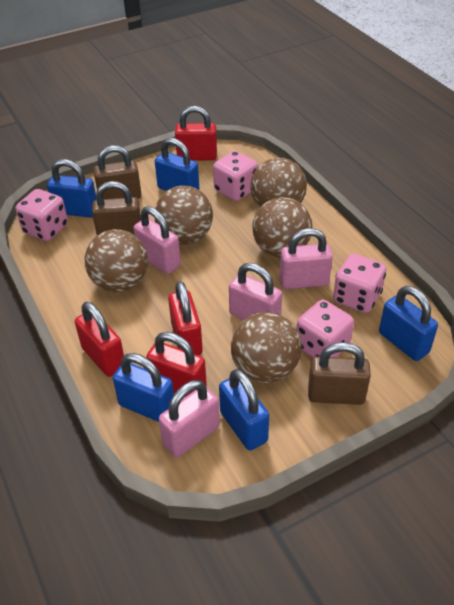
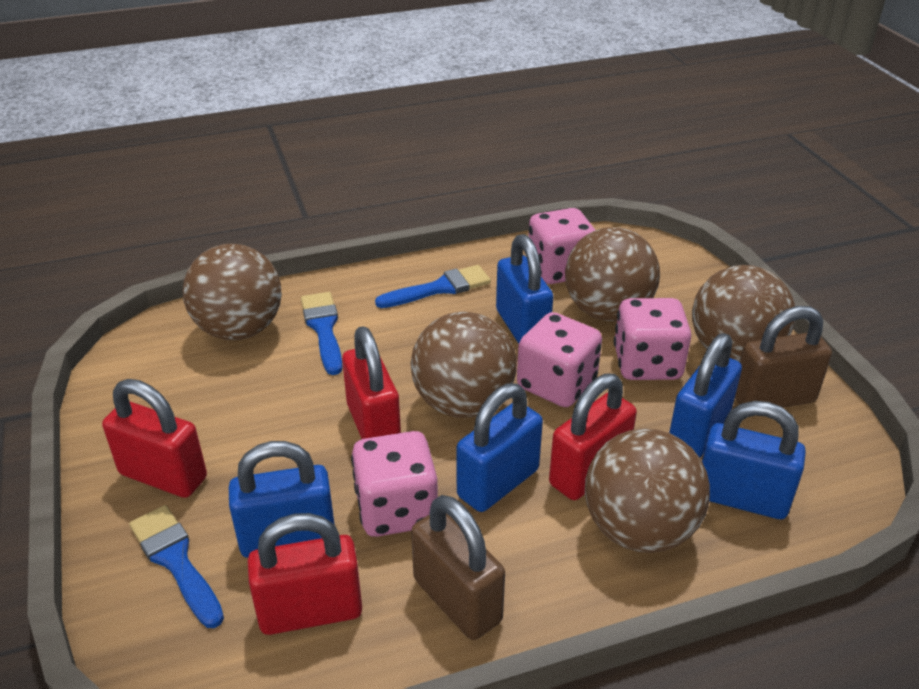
blue brush: 0 -> 3
brown padlock: 3 -> 2
pink padlock: 4 -> 0

